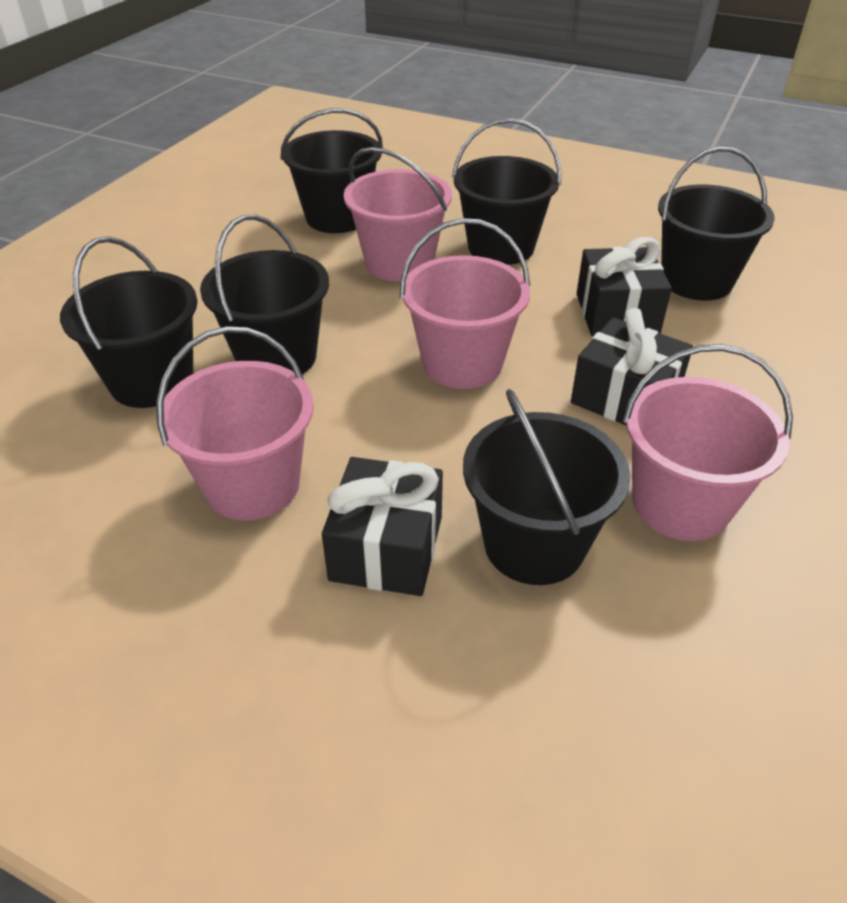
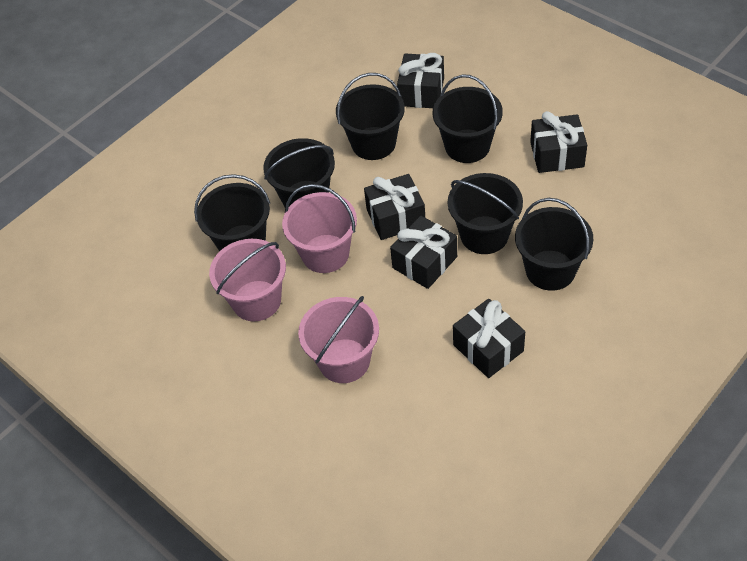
black gift: 3 -> 5
pink bucket: 4 -> 3

